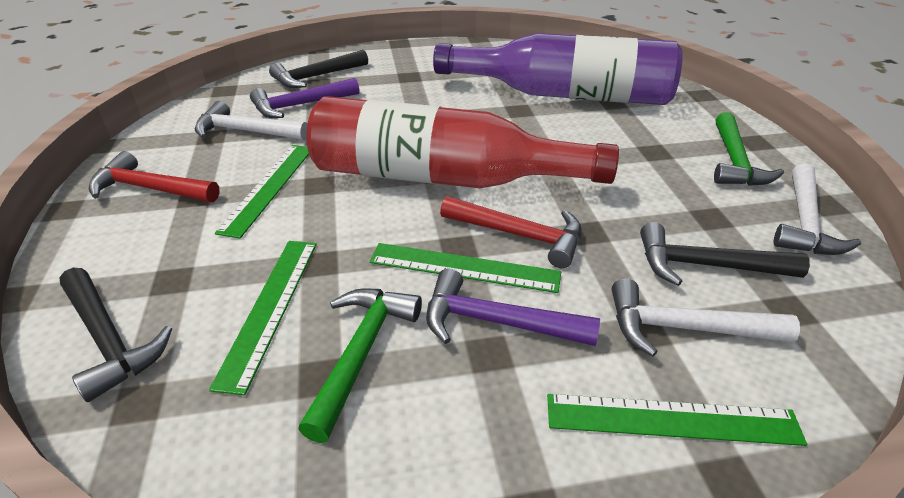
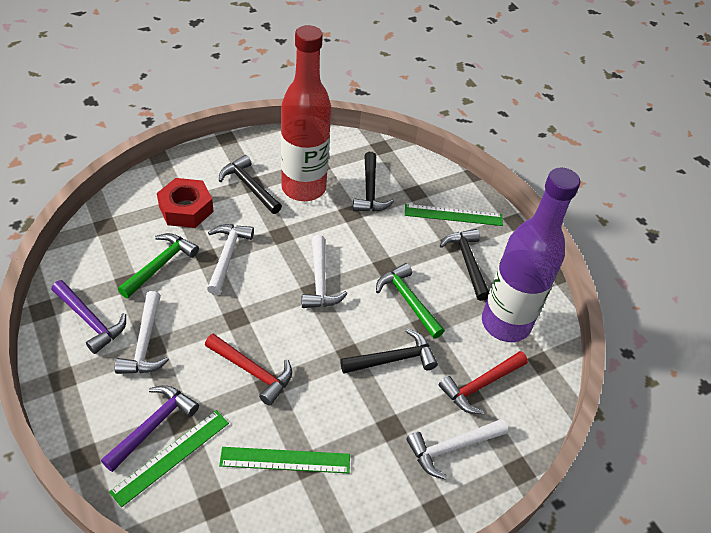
black hammer: 3 -> 4
green ruler: 4 -> 3
red nut: 0 -> 1
white hammer: 3 -> 4

